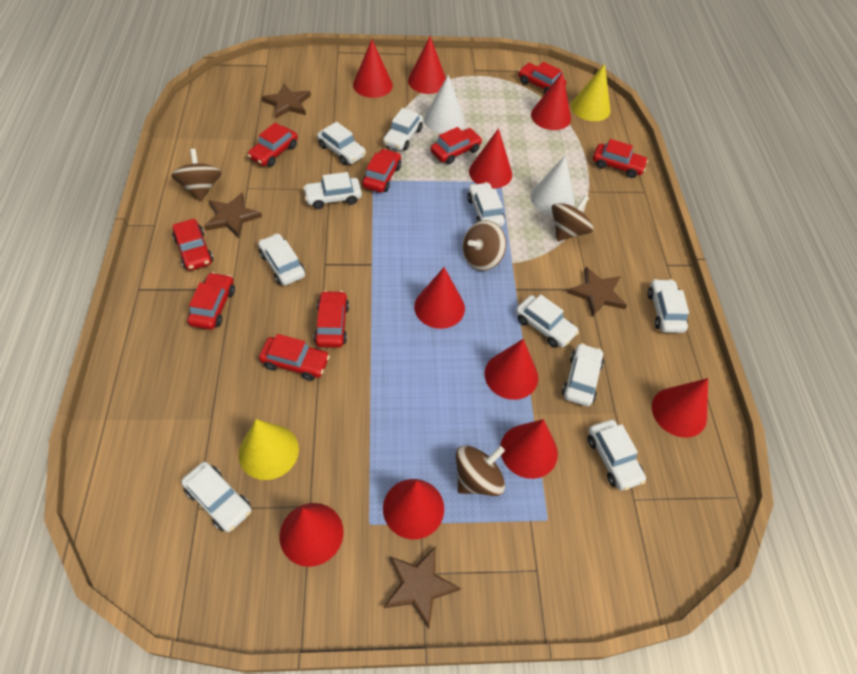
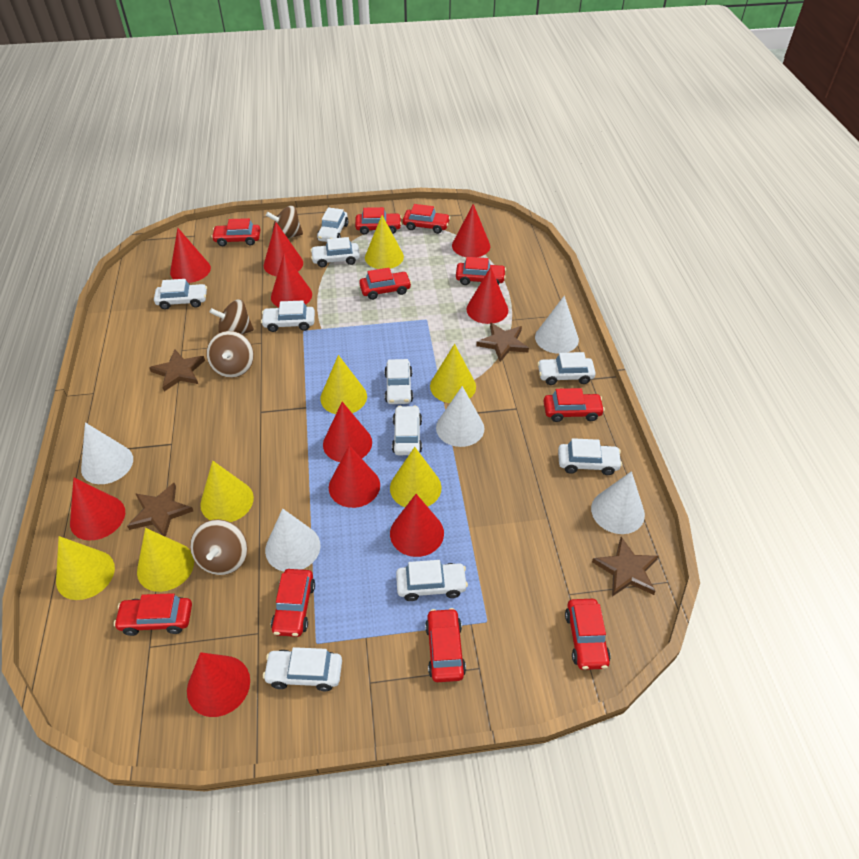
red car: 9 -> 10
white cone: 2 -> 5
yellow cone: 2 -> 7

